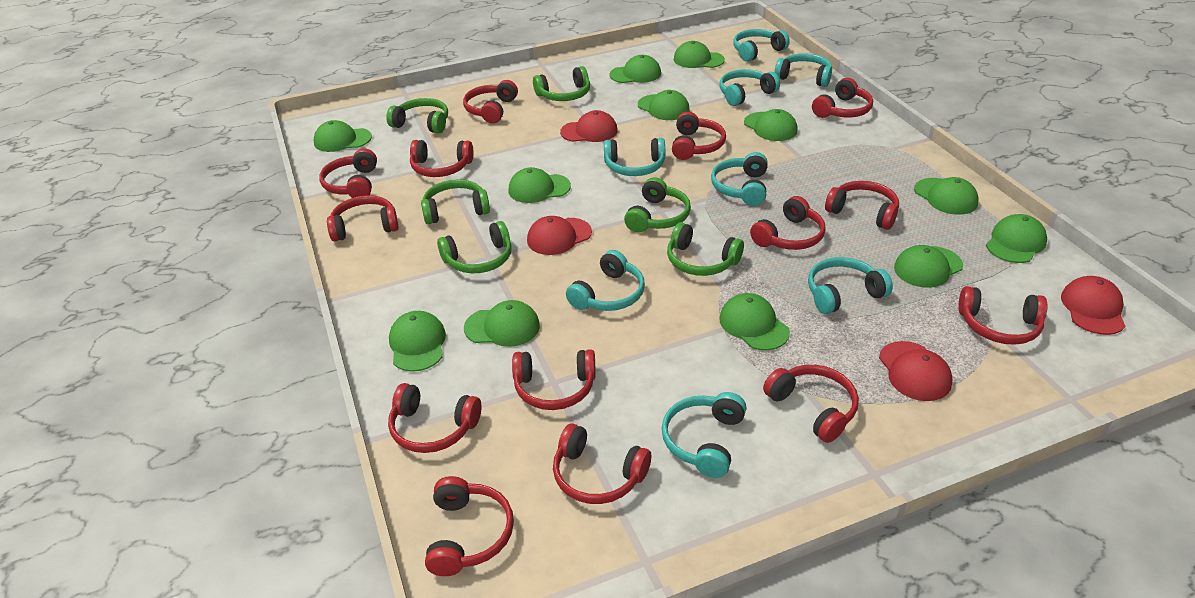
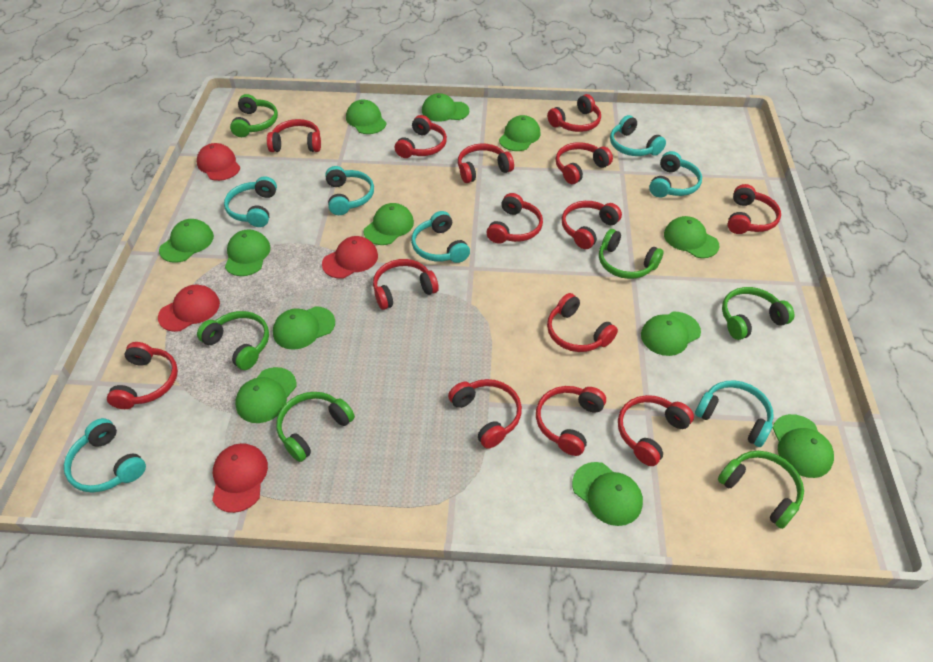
turquoise headphones: 8 -> 7

